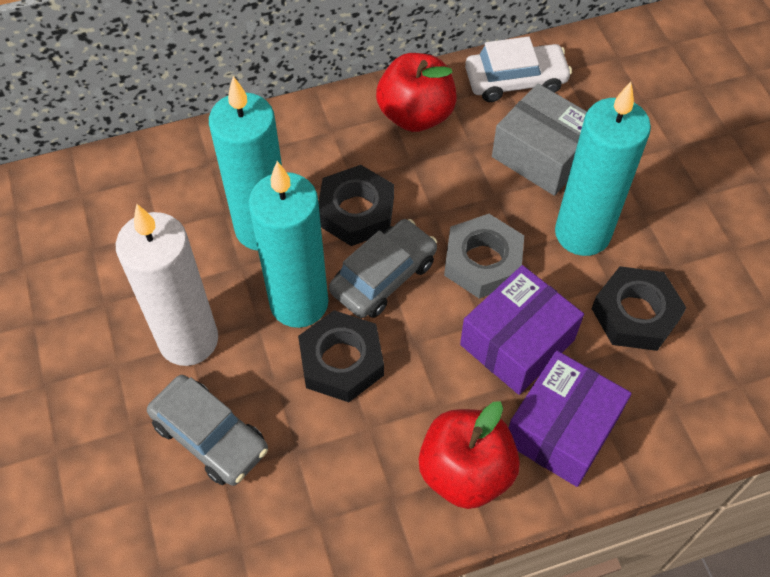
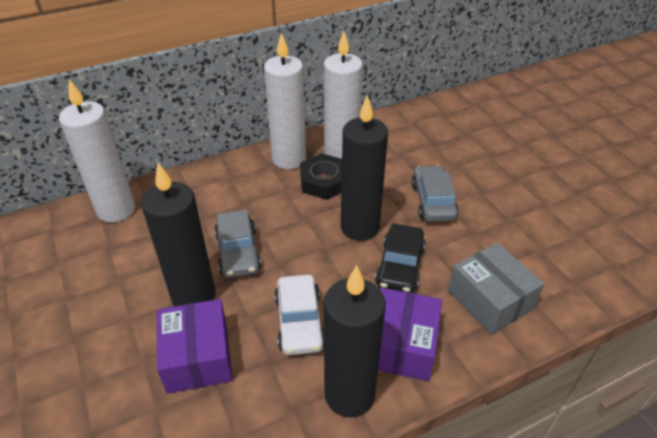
black candle: 0 -> 3
black car: 0 -> 1
black nut: 3 -> 1
grey nut: 1 -> 0
red apple: 2 -> 0
turquoise candle: 3 -> 0
white candle: 1 -> 3

